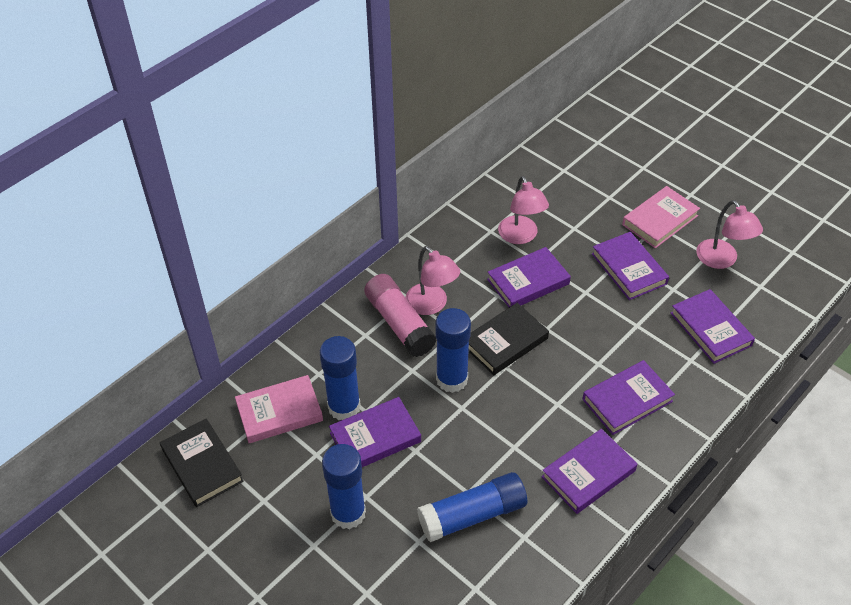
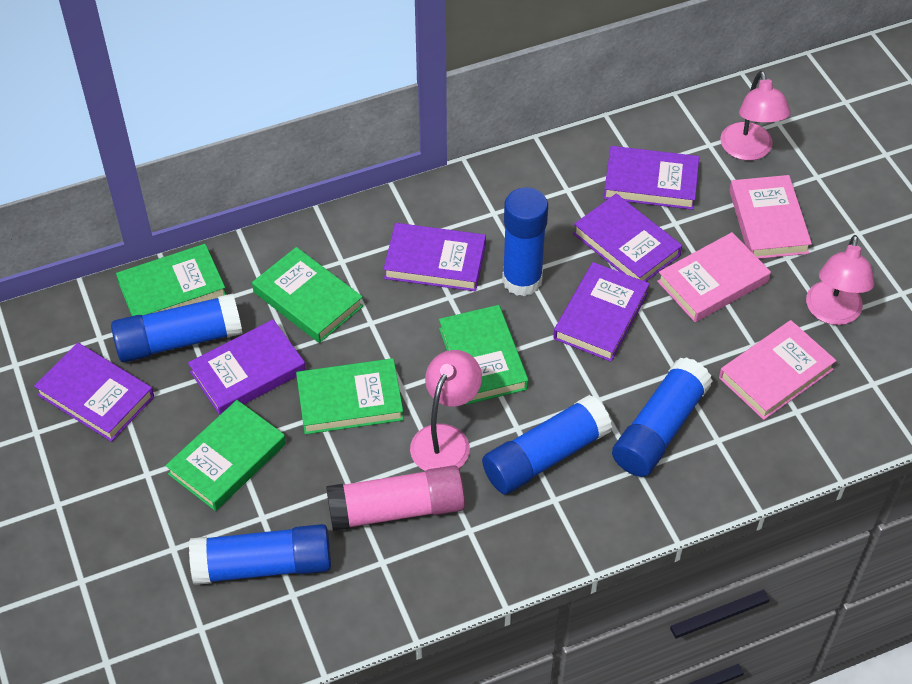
black book: 2 -> 0
blue glue stick: 4 -> 5
green book: 0 -> 5
pink book: 2 -> 3

